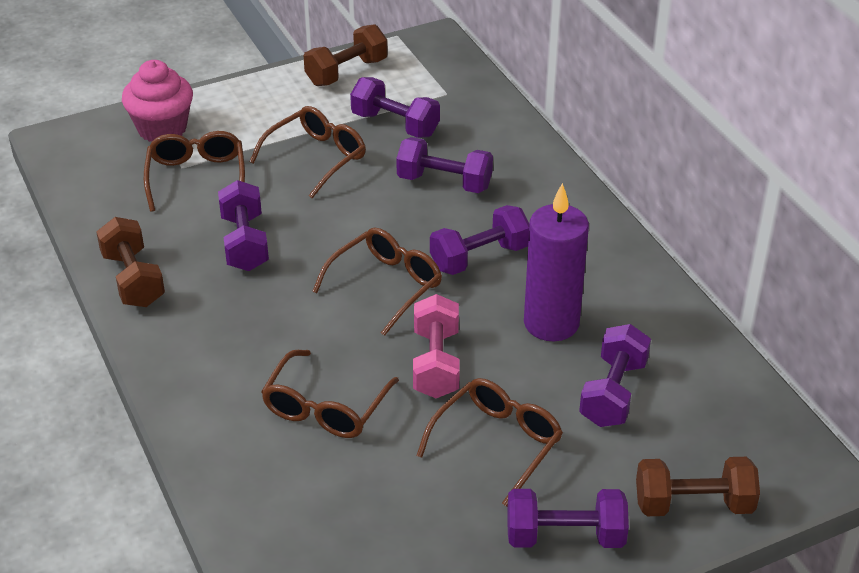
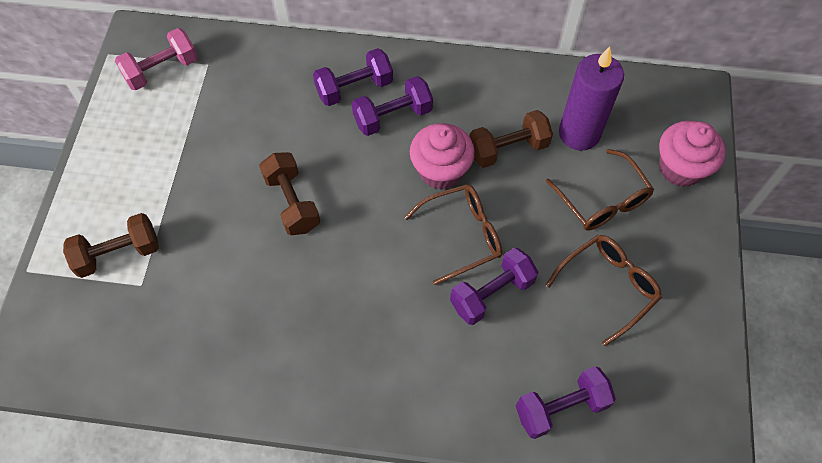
brown glasses: 5 -> 3
pink cupcake: 1 -> 2
purple dumbbell: 6 -> 4

